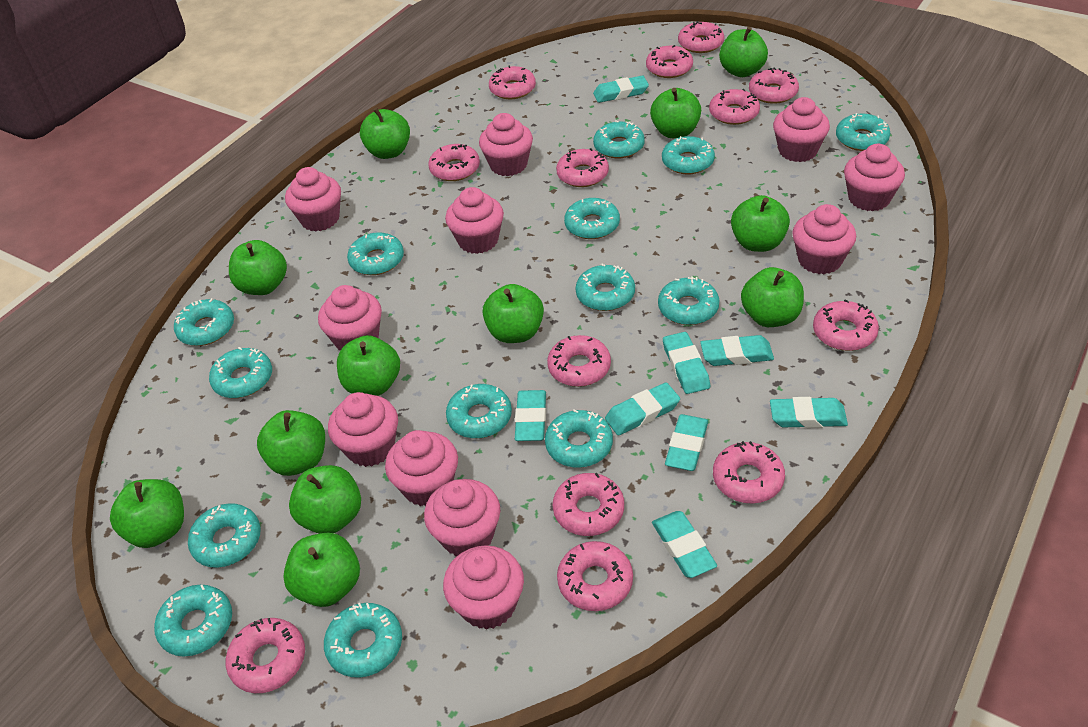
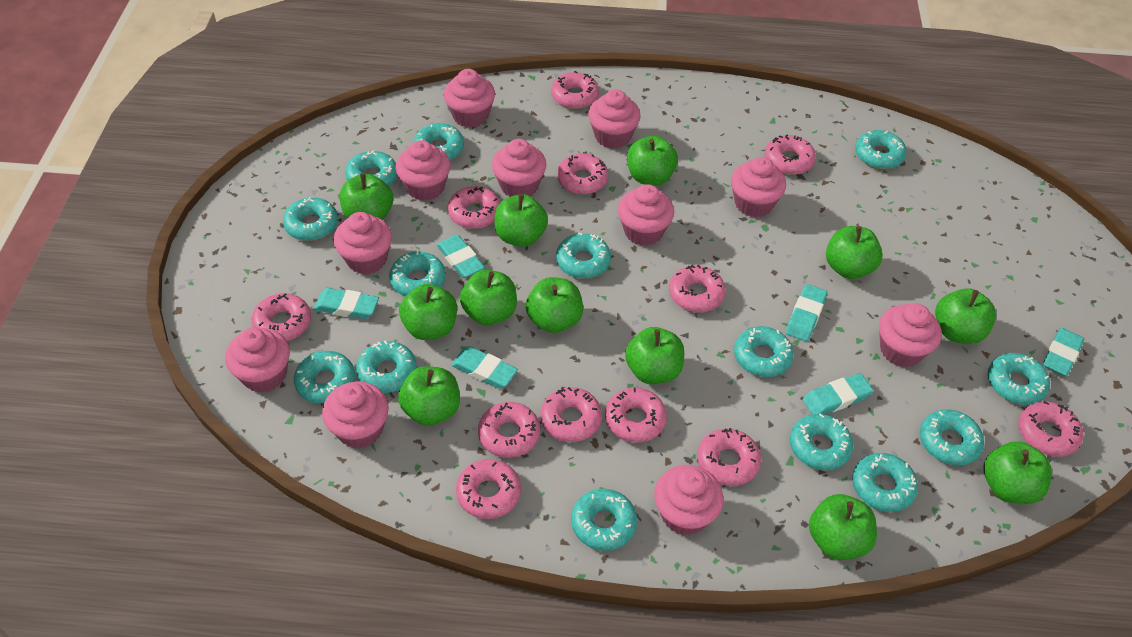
pink donut: 13 -> 12
turquoise eraser: 8 -> 6

